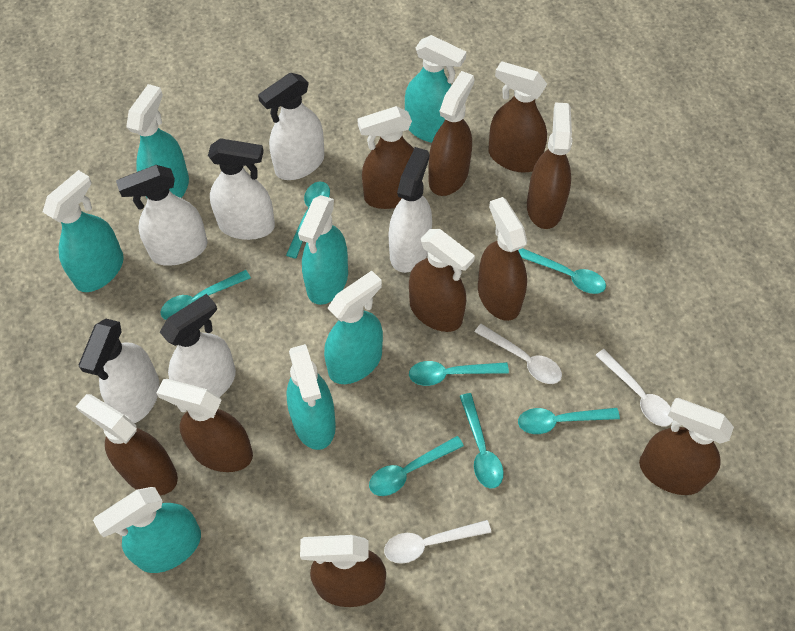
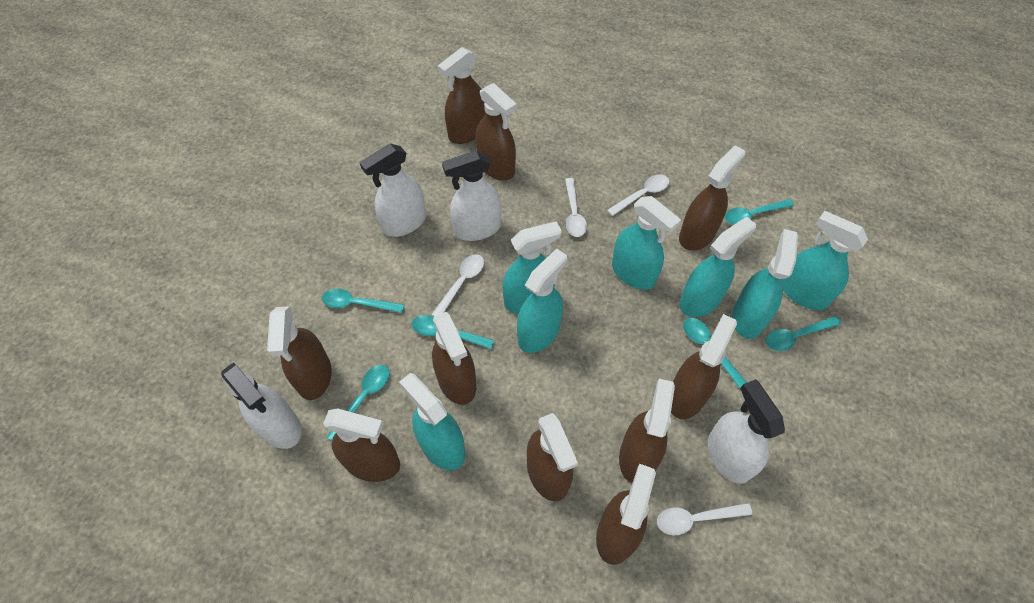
turquoise spoon: 7 -> 6
white spoon: 3 -> 4
white spray bottle: 6 -> 4

